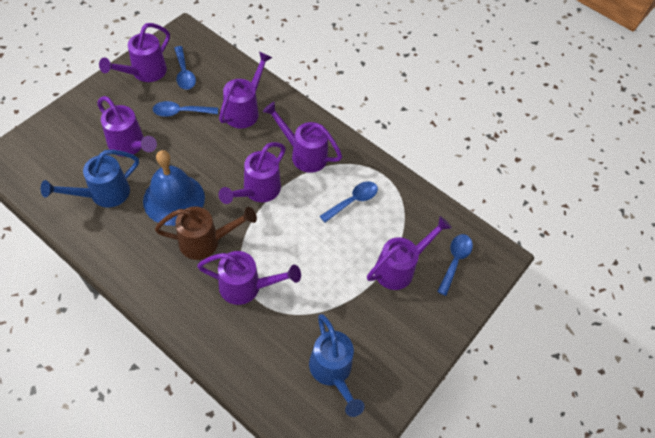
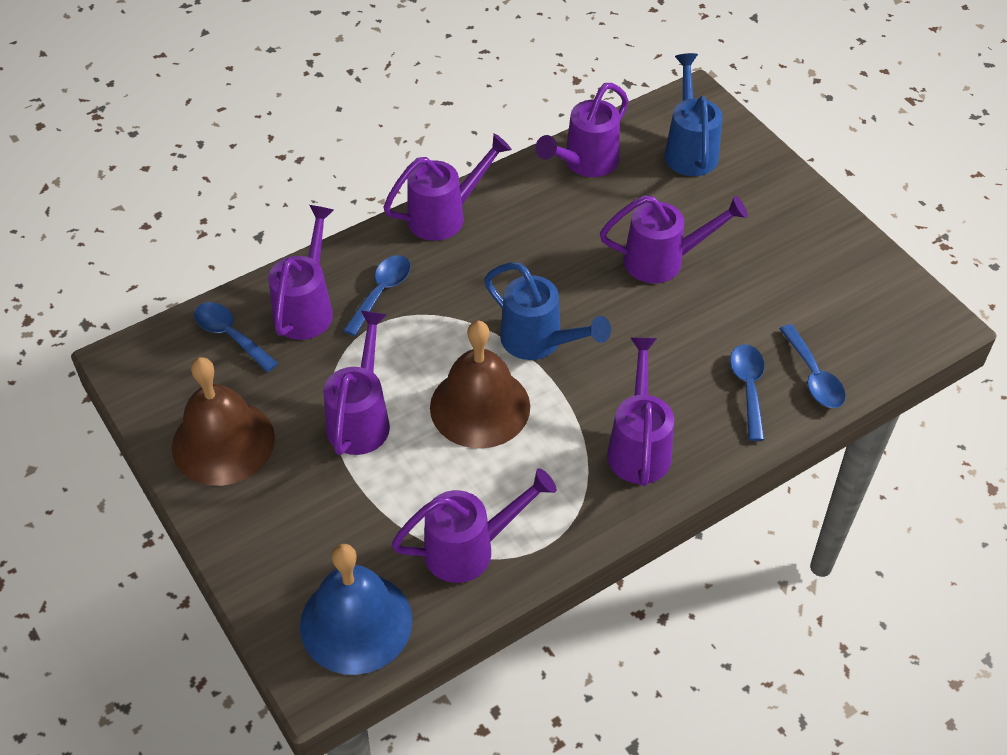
brown bell: 0 -> 2
brown watering can: 1 -> 0

